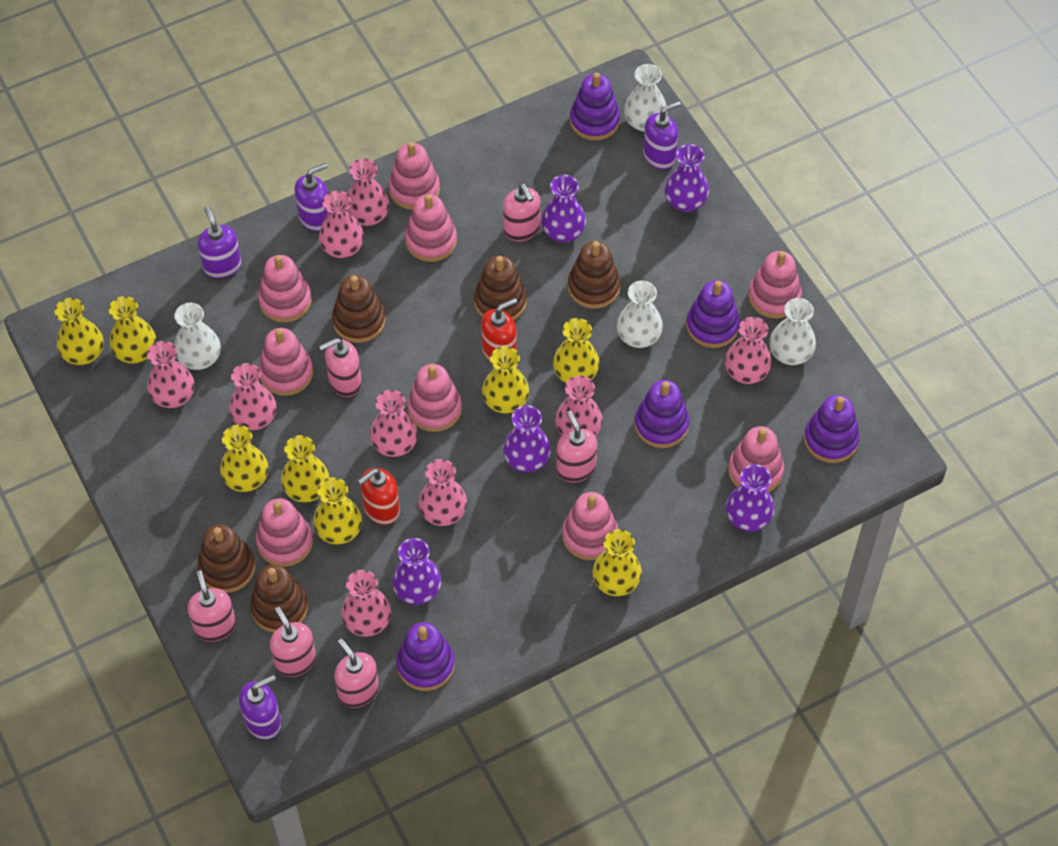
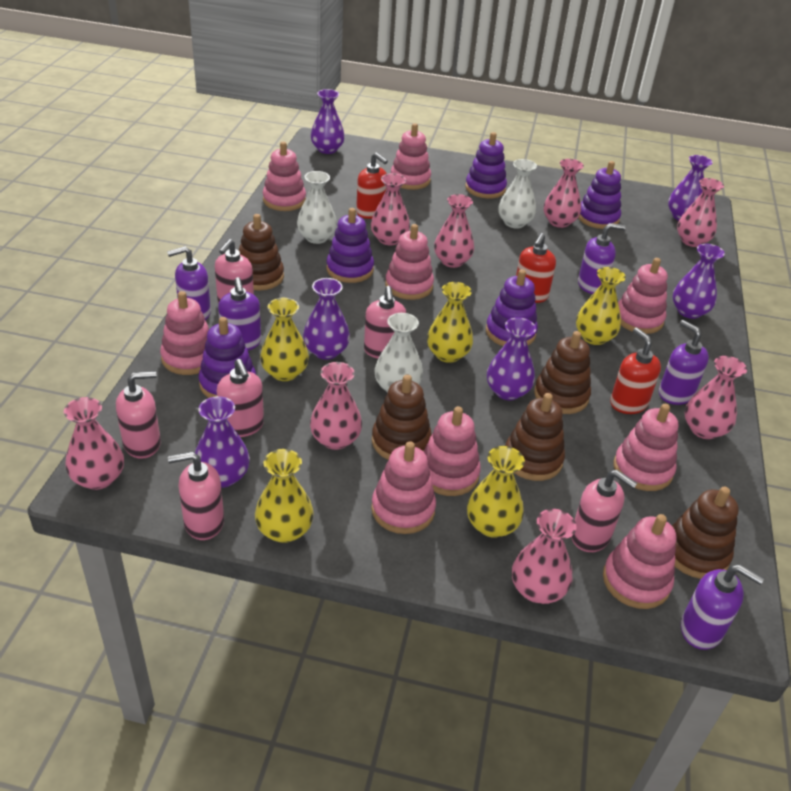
pink vase: 9 -> 8
purple soap dispenser: 4 -> 5
purple vase: 5 -> 6
red soap dispenser: 2 -> 3
white vase: 4 -> 3
yellow vase: 8 -> 5

